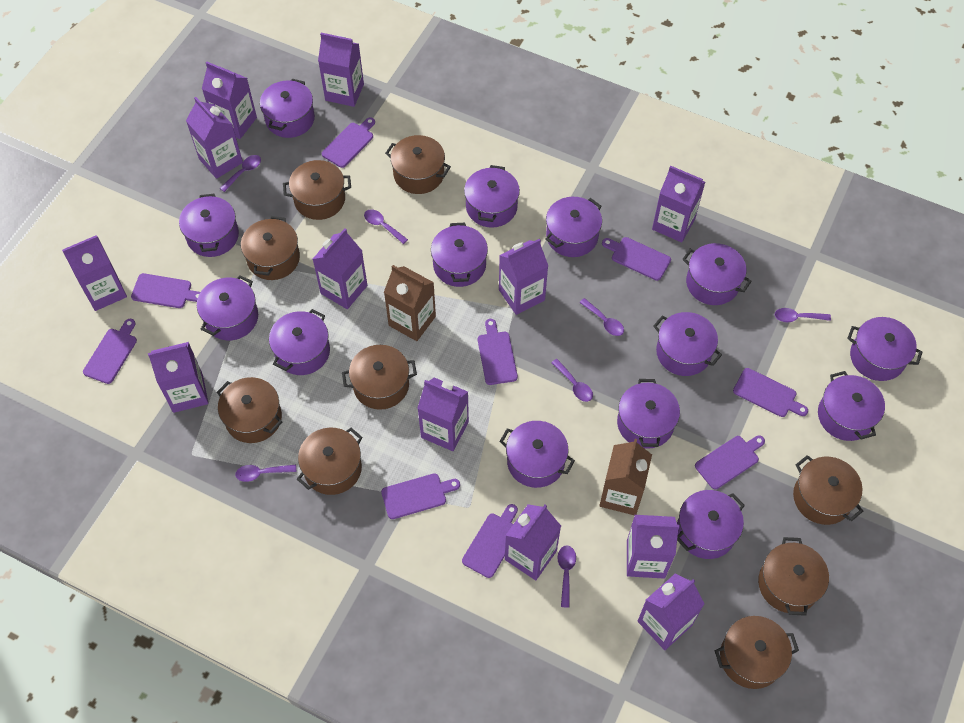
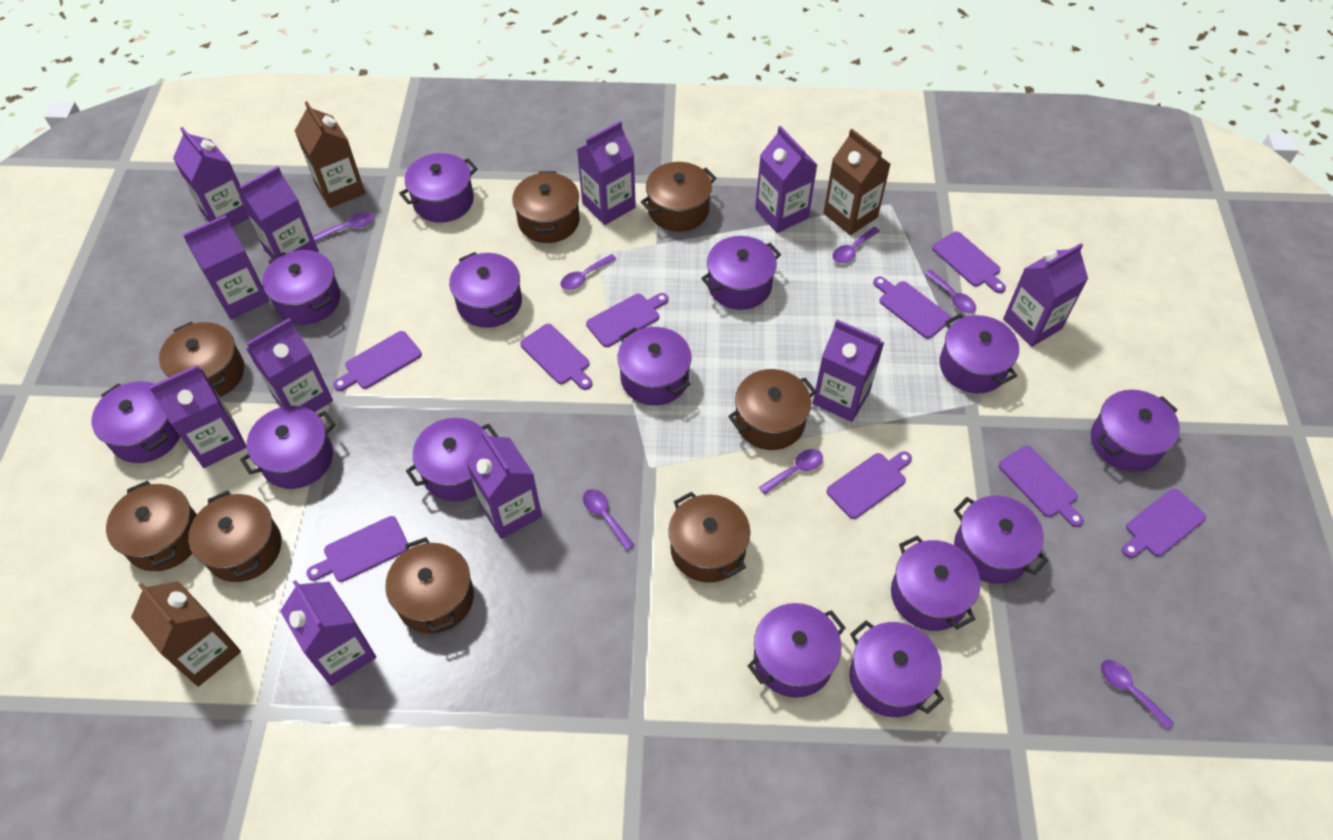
brown carton: 2 -> 3
brown pot: 9 -> 8
purple carton: 12 -> 11

